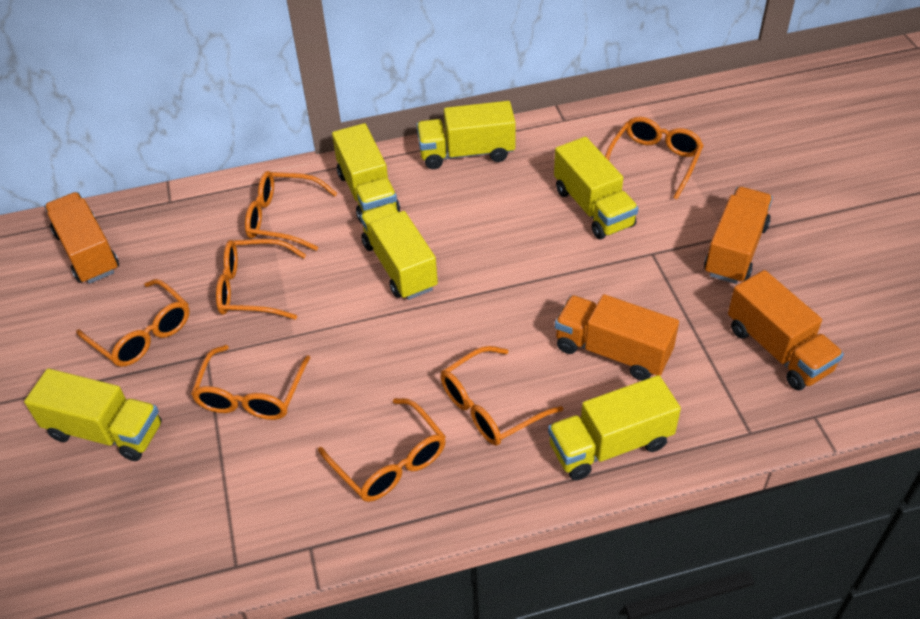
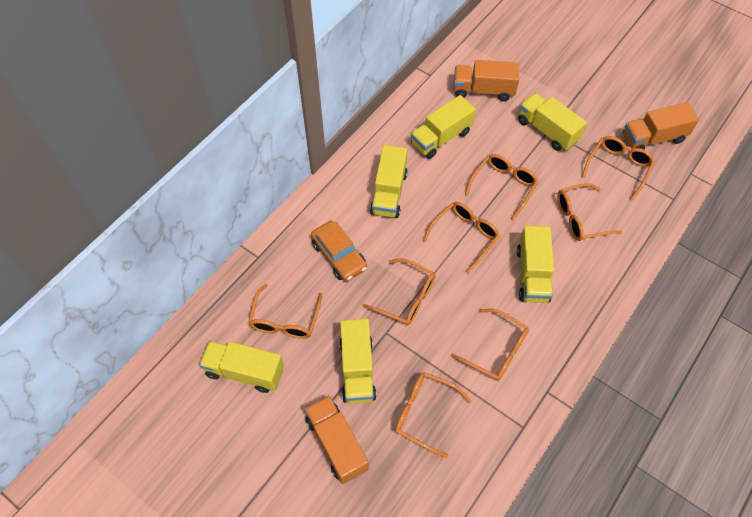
orange car: 0 -> 1
orange glasses: 7 -> 8
orange truck: 4 -> 3

